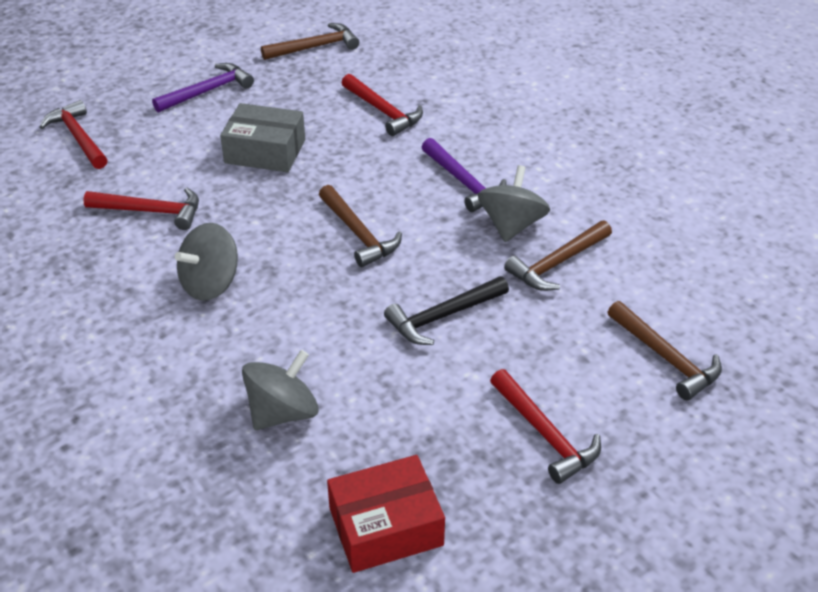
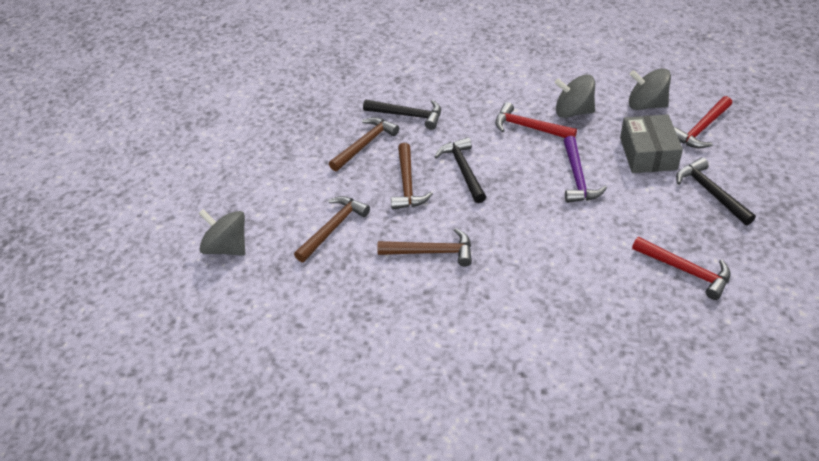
black hammer: 1 -> 3
purple hammer: 2 -> 1
red box: 1 -> 0
red hammer: 4 -> 3

